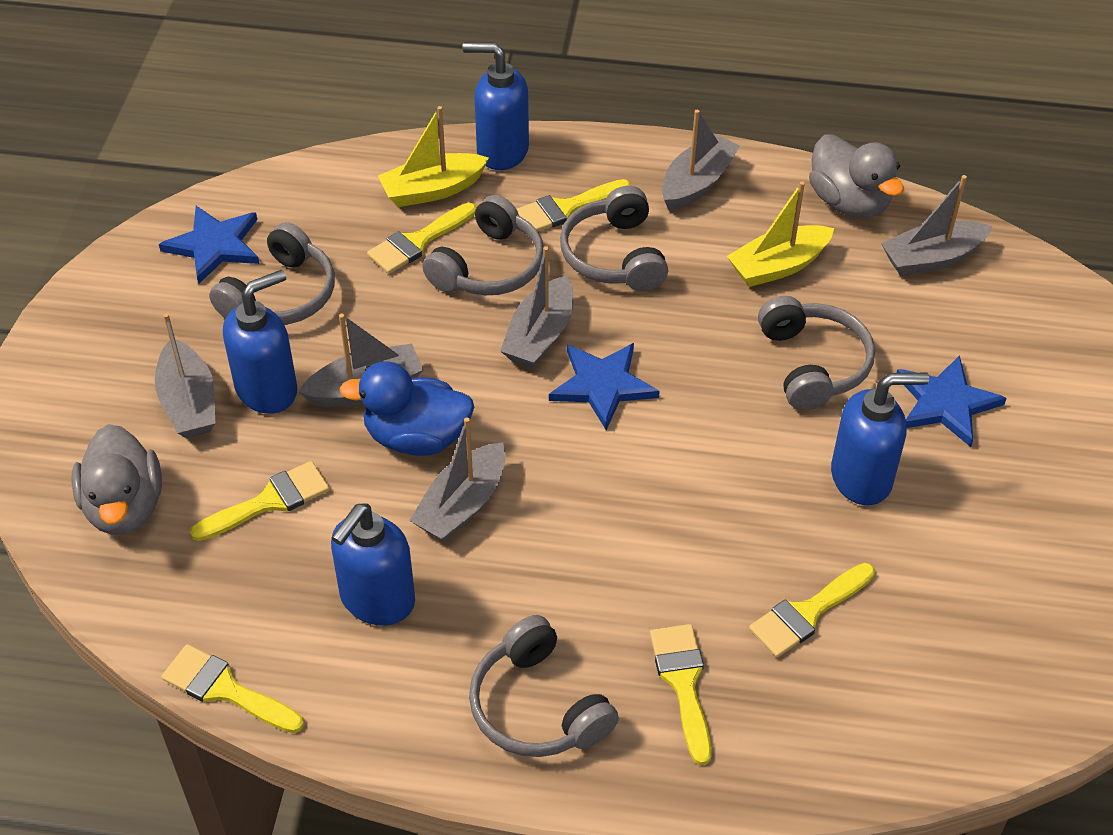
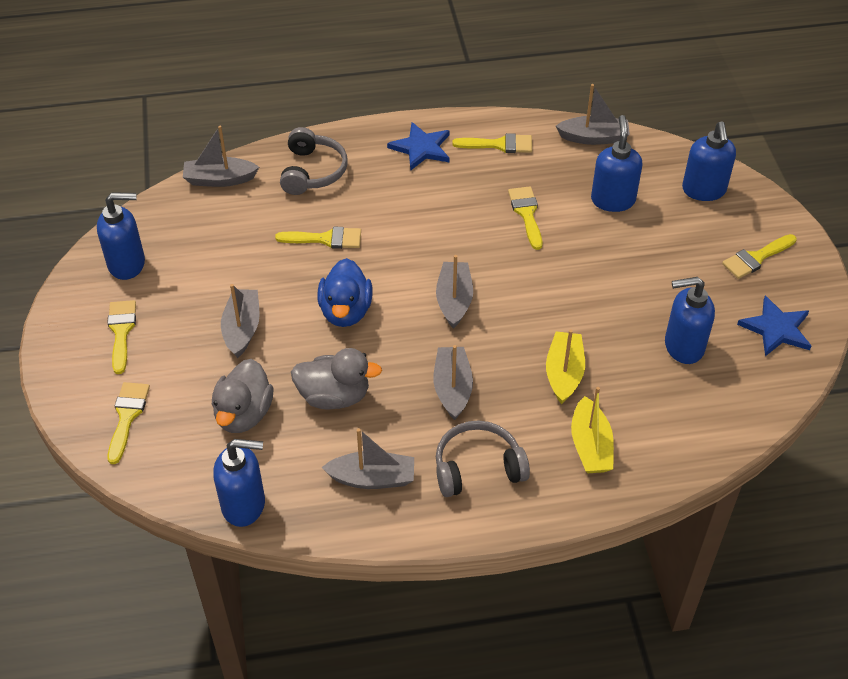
blue soap dispenser: 4 -> 5
blue star: 3 -> 2
grey headphones: 5 -> 2

